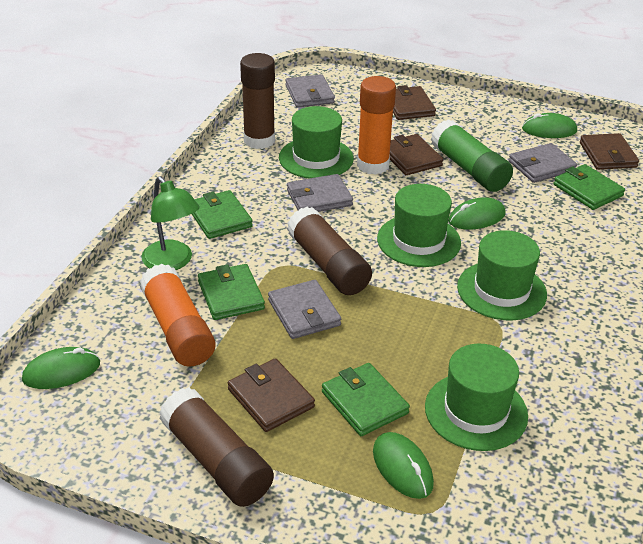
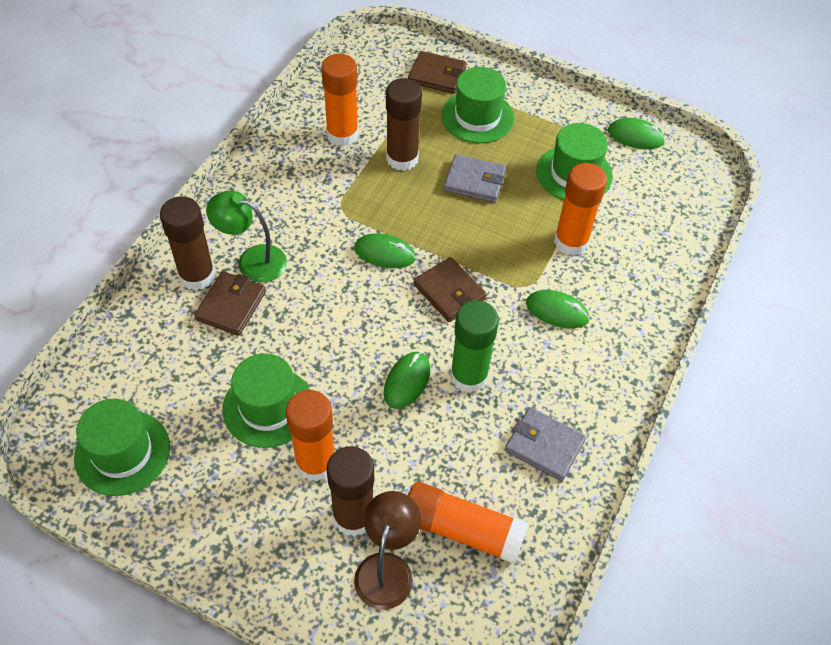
brown lamp: 0 -> 1
brown wallet: 4 -> 3
green wallet: 4 -> 0
grey wallet: 4 -> 2
orange glue stick: 2 -> 4

